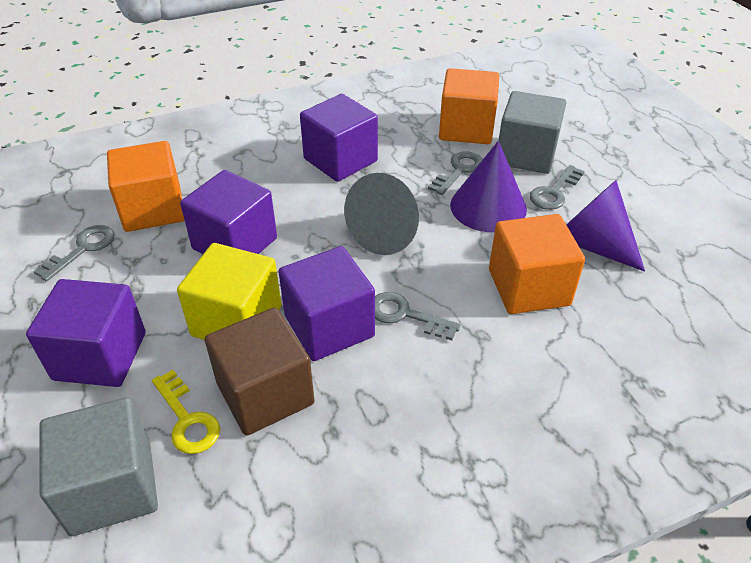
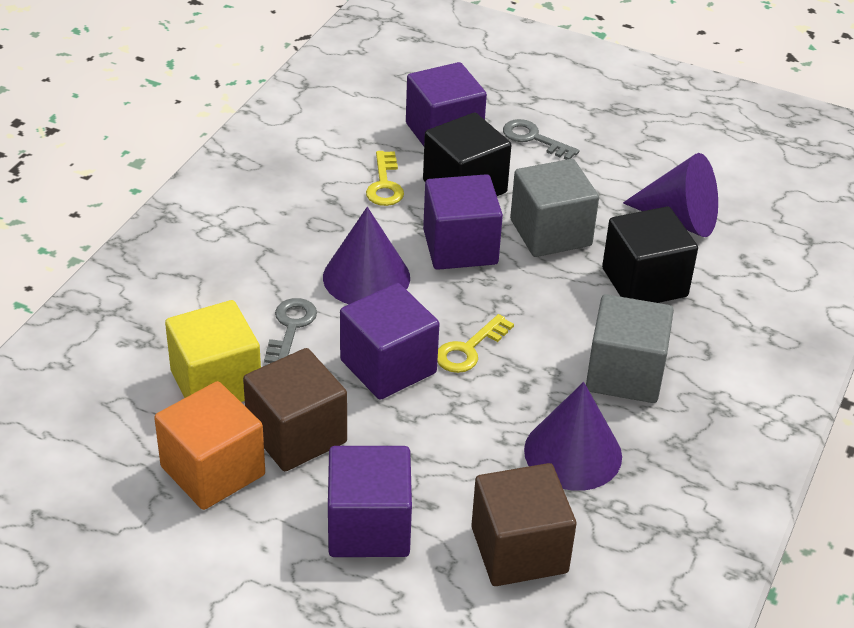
black cube: 0 -> 2
brown cube: 1 -> 2
grey cone: 1 -> 0
grey key: 4 -> 2
orange cube: 3 -> 1
purple cone: 2 -> 3
yellow key: 1 -> 2

